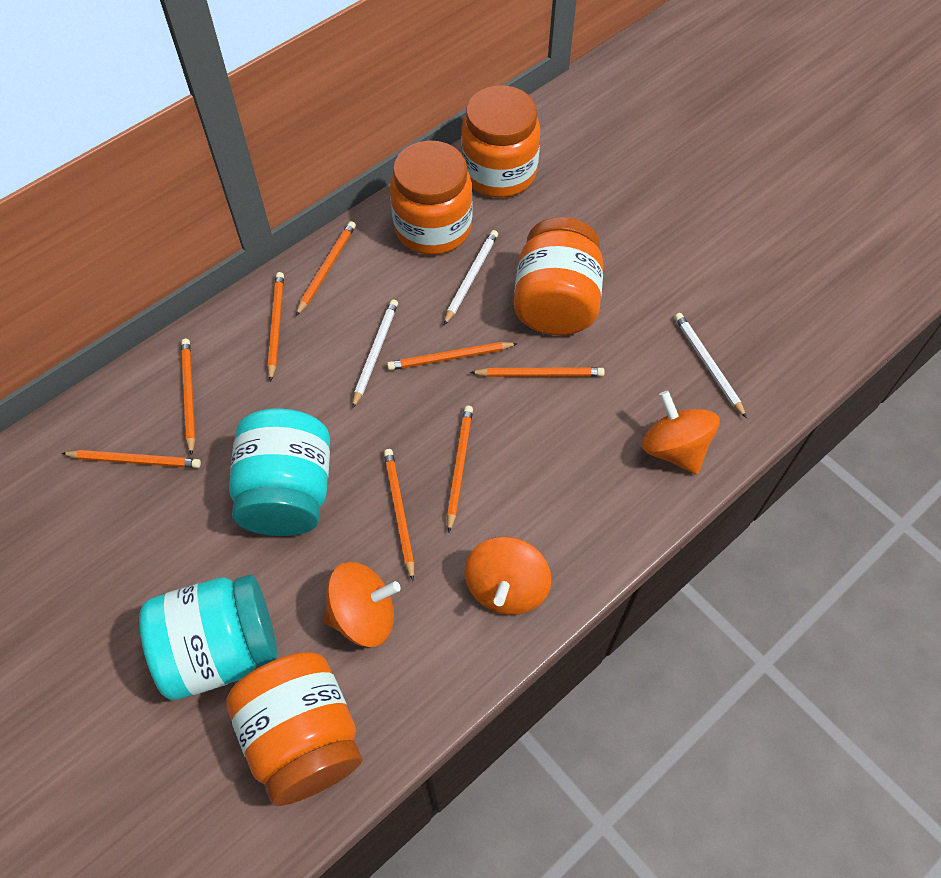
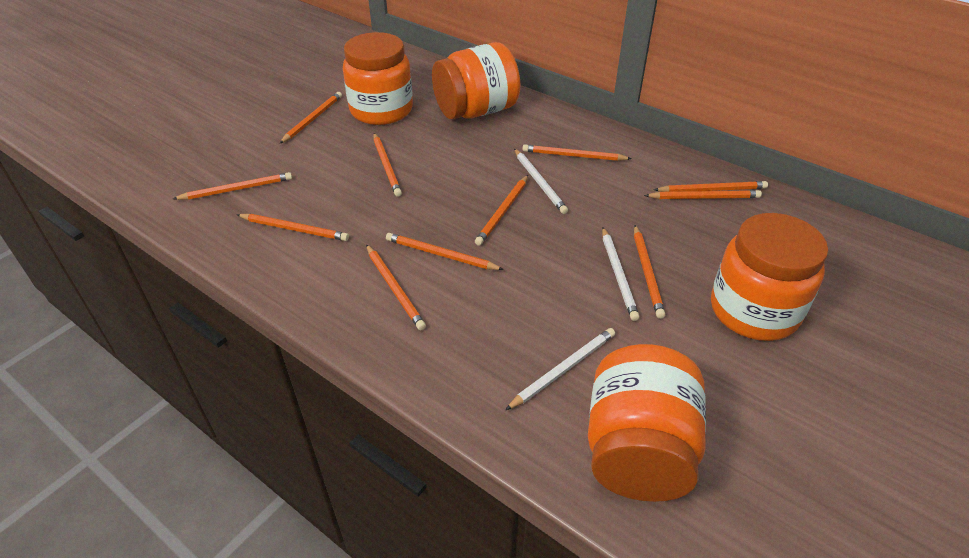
orange pencil: 8 -> 11
orange spinning top: 3 -> 0
turquoise jar: 2 -> 0

